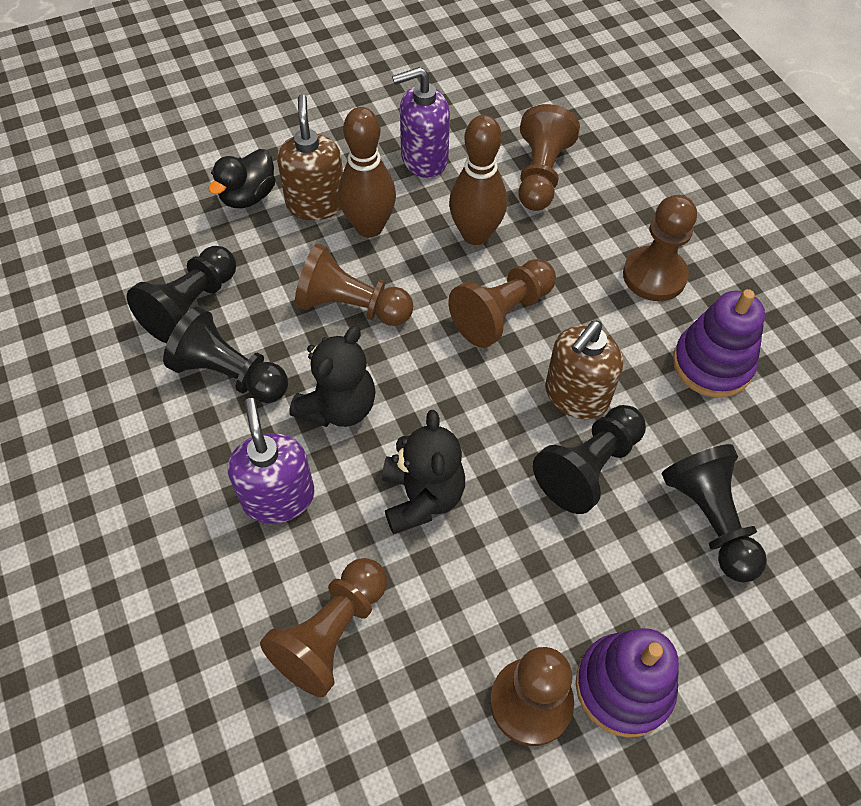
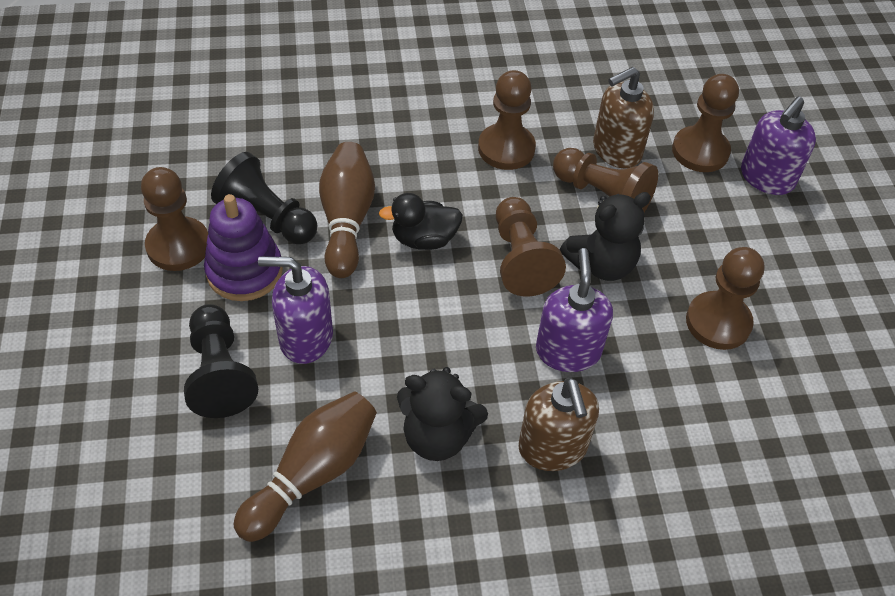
black pawn: 4 -> 2
purple soap dispenser: 2 -> 3
purple stacking toy: 2 -> 1

